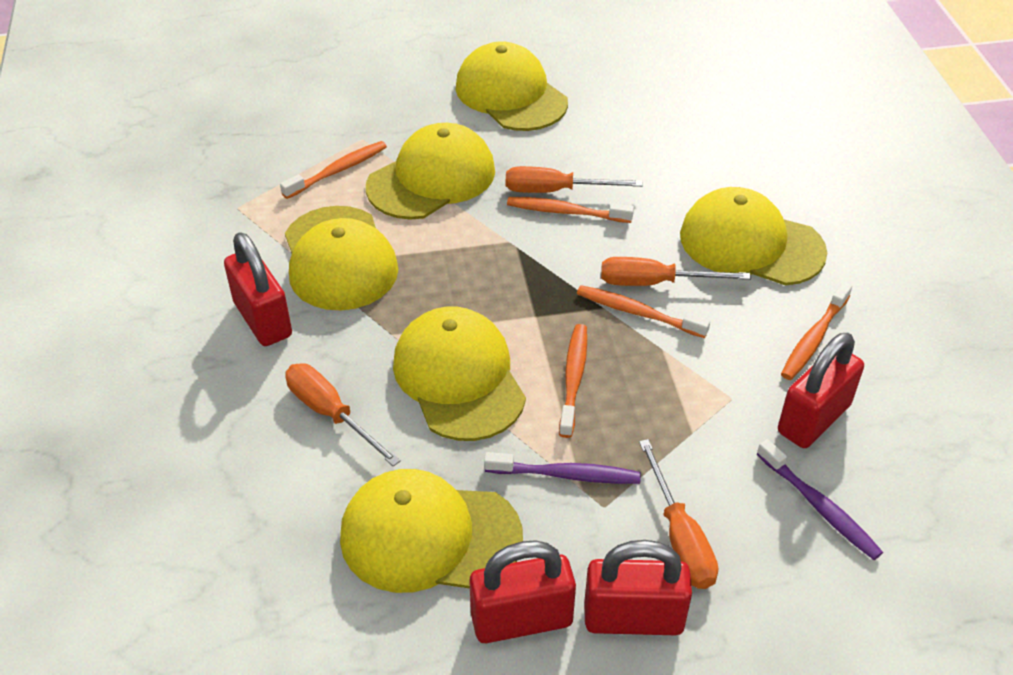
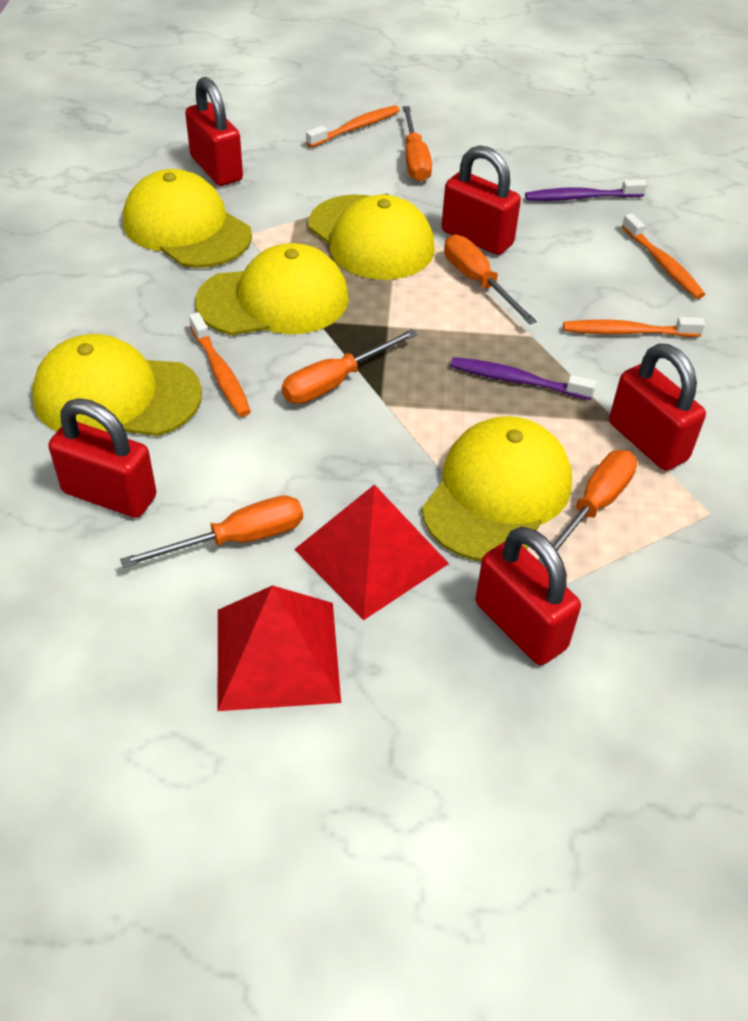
orange screwdriver: 4 -> 5
orange toothbrush: 5 -> 4
red padlock: 4 -> 5
red pyramid: 0 -> 2
yellow cap: 6 -> 5

